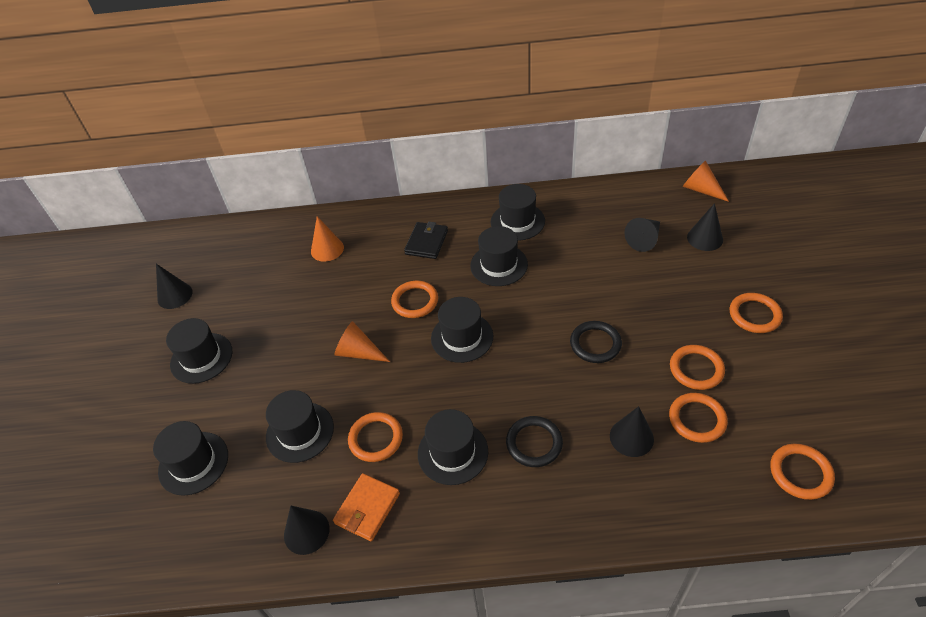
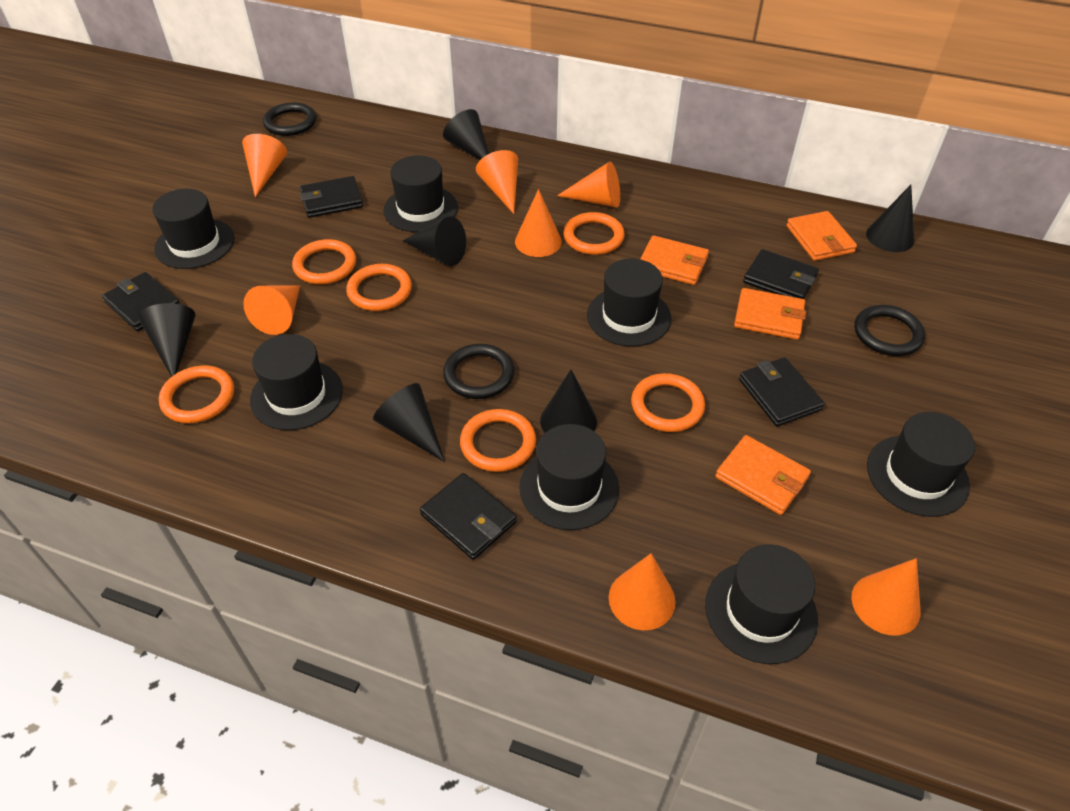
black cone: 5 -> 6
black ring: 2 -> 3
black wallet: 1 -> 5
orange cone: 3 -> 7
orange wallet: 1 -> 4

